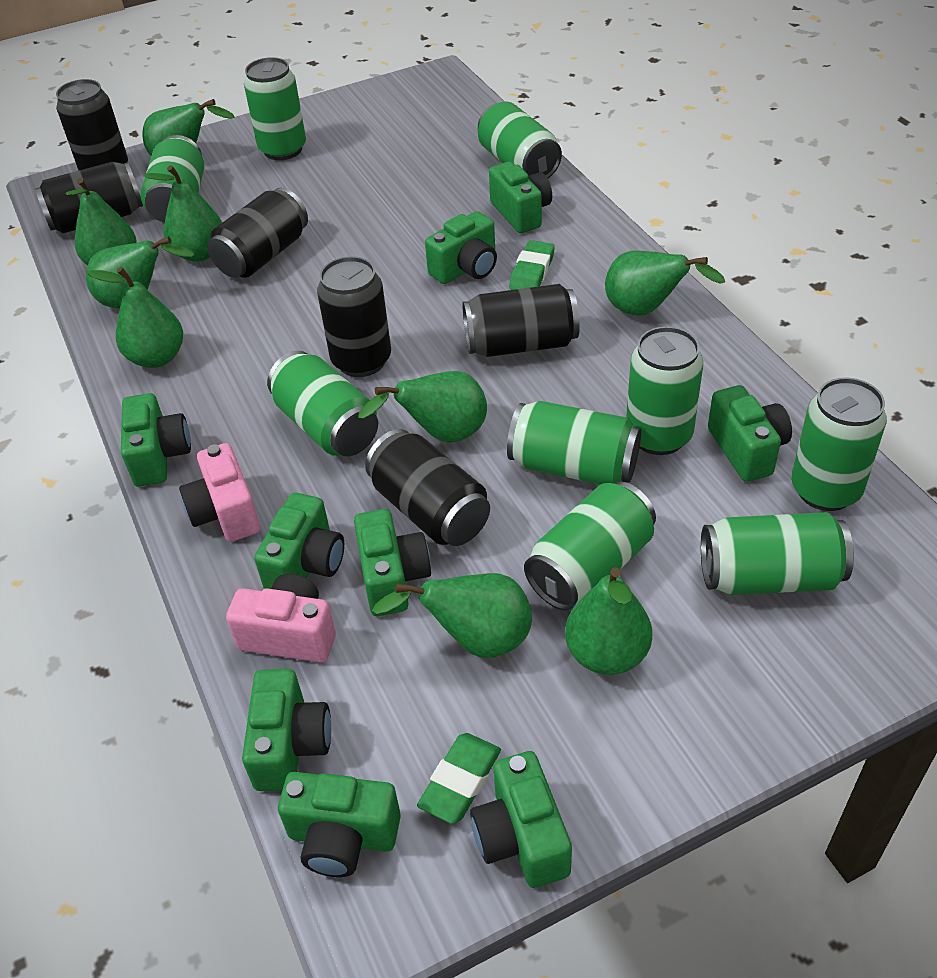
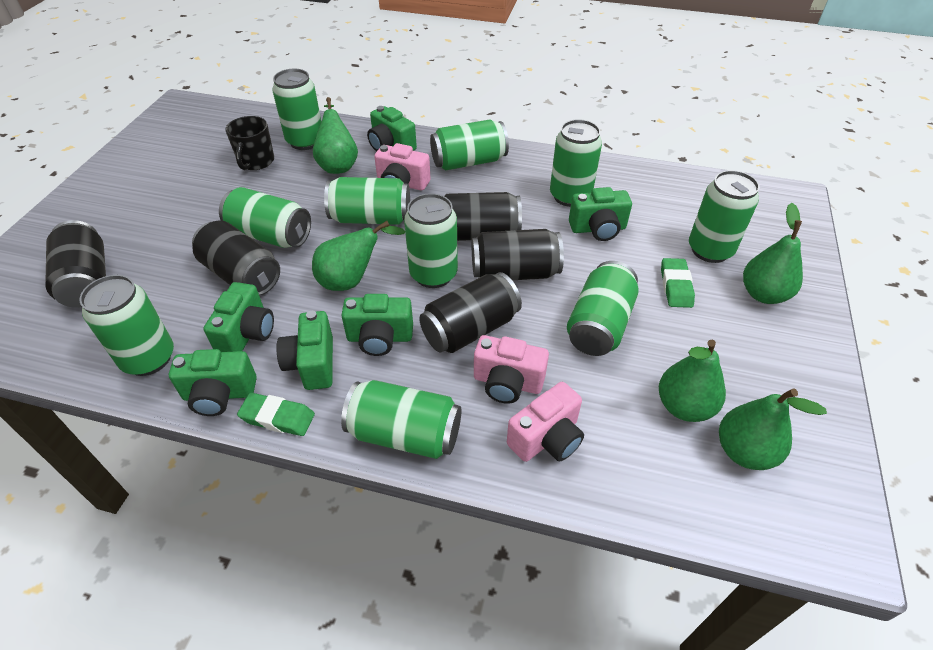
black can: 6 -> 5
black mug: 0 -> 1
green camera: 9 -> 6
green can: 9 -> 10
green pear: 9 -> 5
pink camera: 2 -> 3

